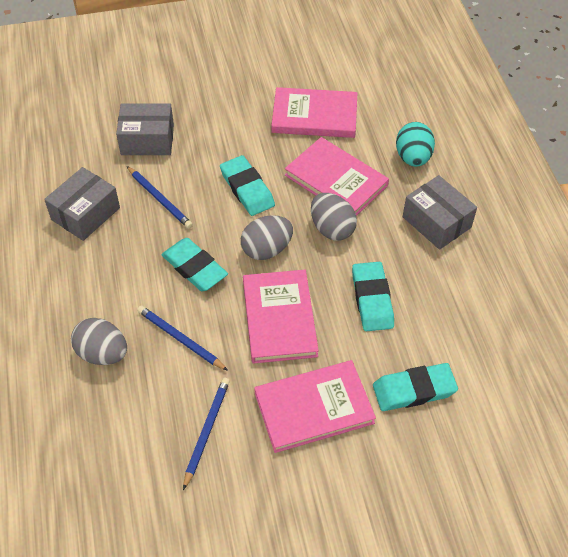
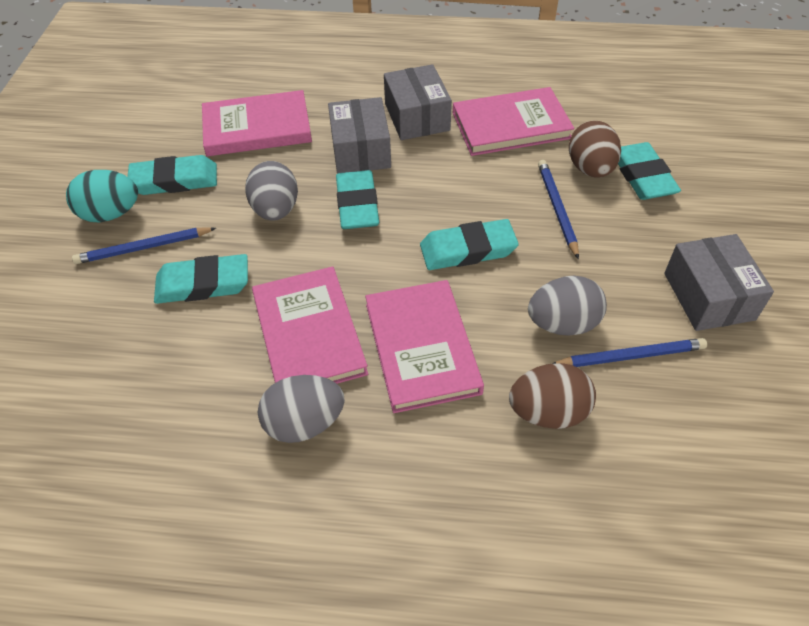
brown egg: 0 -> 2
turquoise eraser: 4 -> 5

